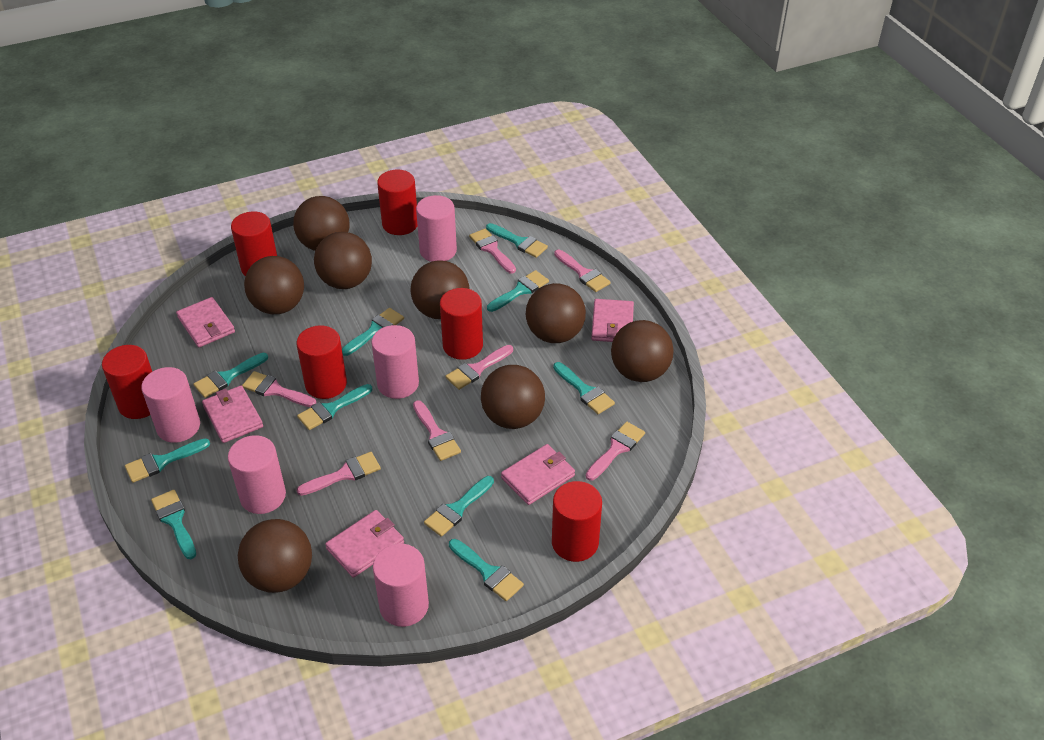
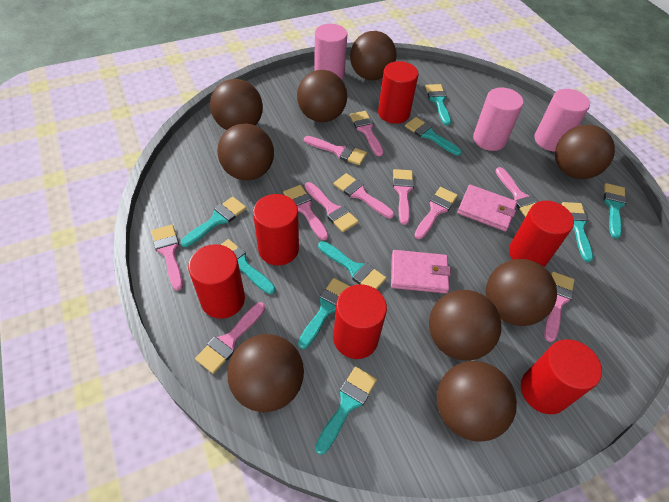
brown ball: 8 -> 9
pink brush: 7 -> 11
pink cylinder: 5 -> 3
pink wallet: 5 -> 2
turquoise brush: 10 -> 9

